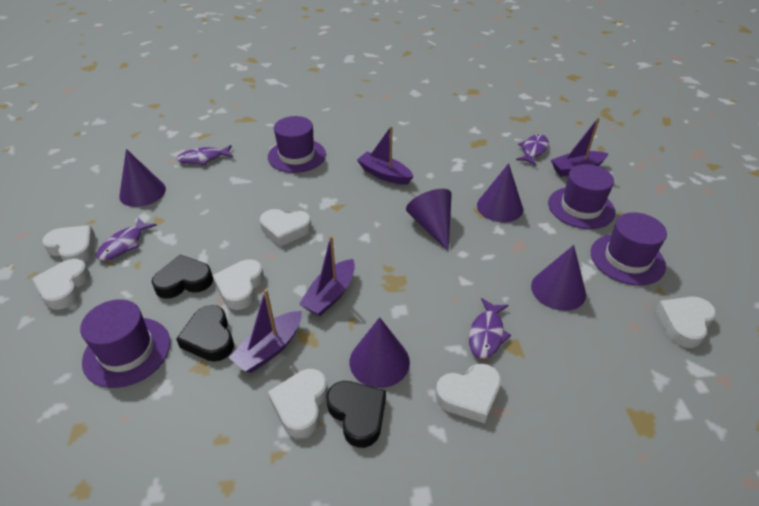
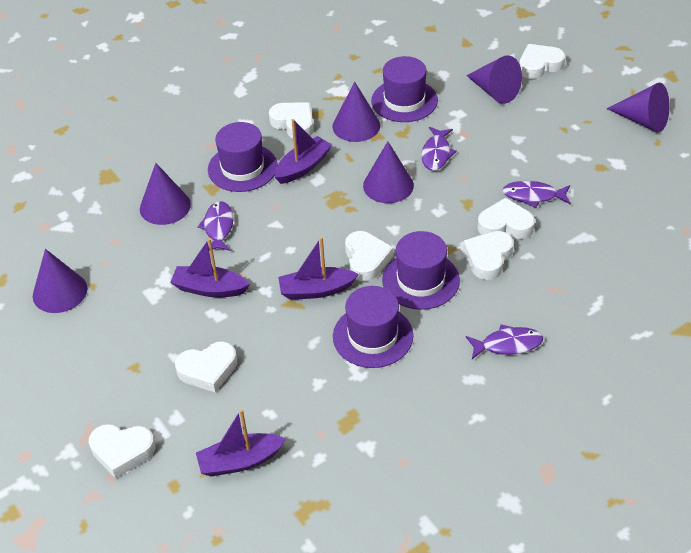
black heart: 3 -> 0
purple cone: 5 -> 6

